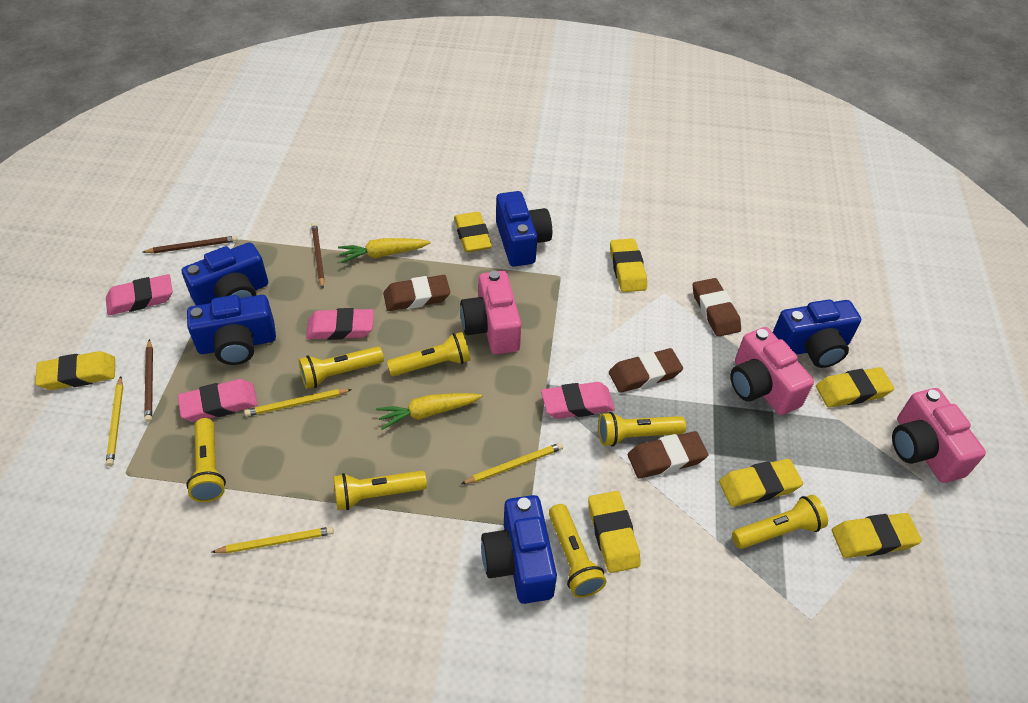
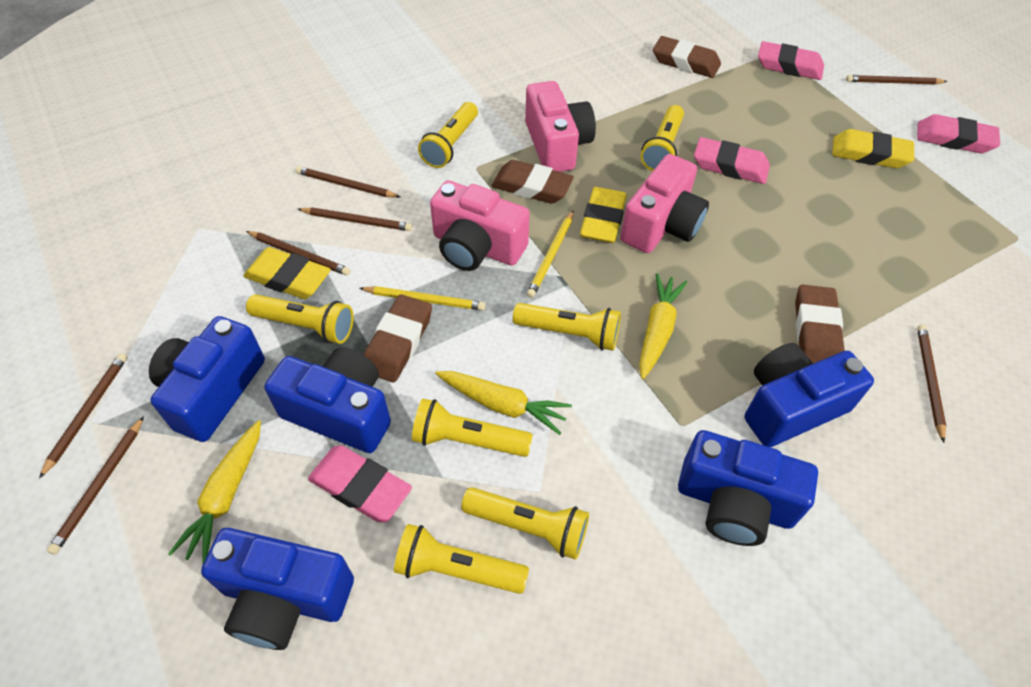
brown pencil: 3 -> 7
yellow carrot: 2 -> 3
yellow eraser: 7 -> 3
yellow pencil: 4 -> 2

